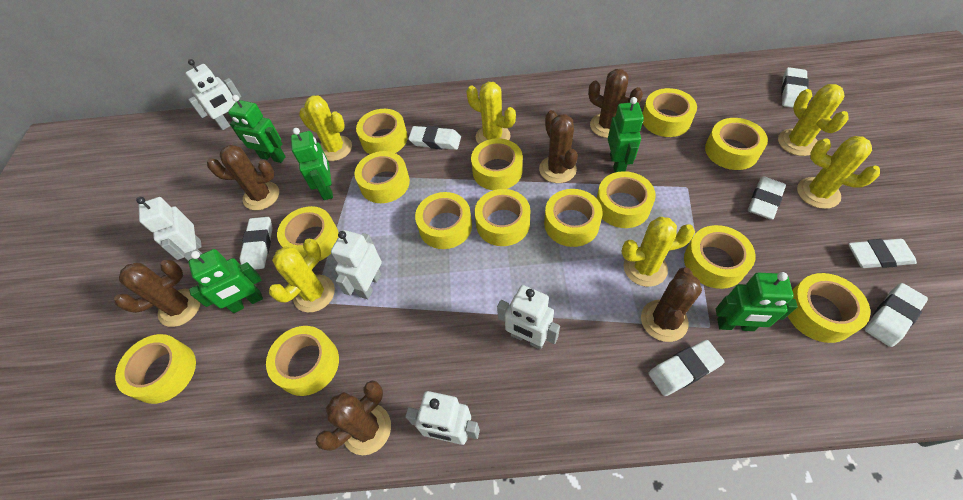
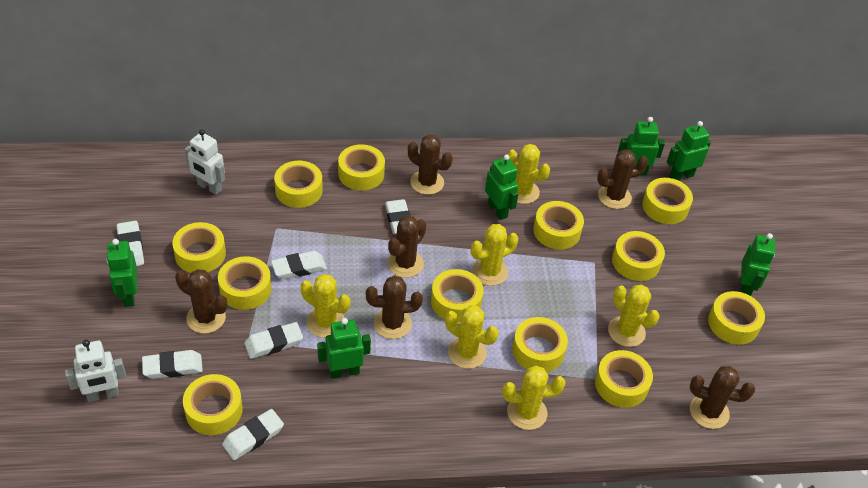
green robot: 5 -> 6
white eraser: 7 -> 6
white robot: 5 -> 2
yellow tape: 14 -> 12

